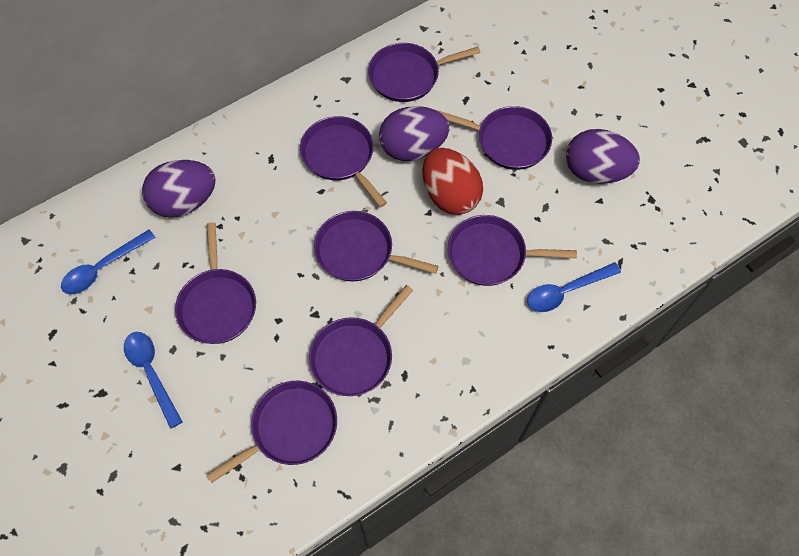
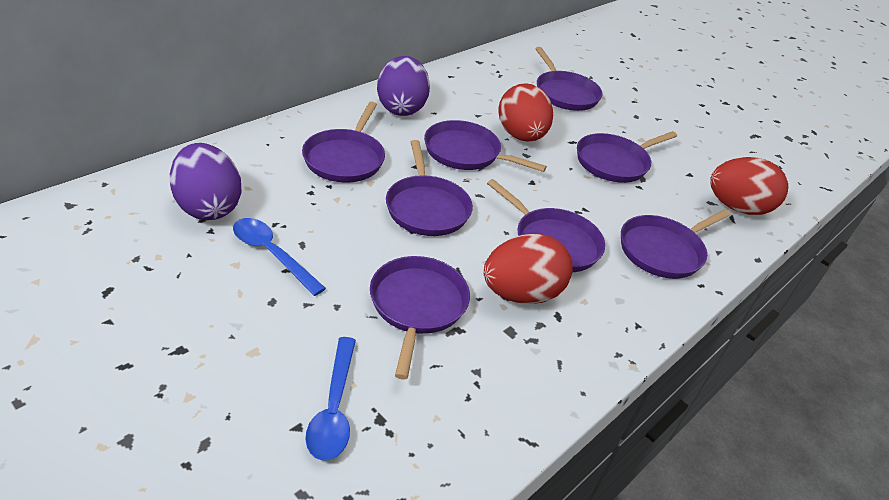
blue spoon: 3 -> 2
purple egg: 3 -> 2
red egg: 1 -> 3

